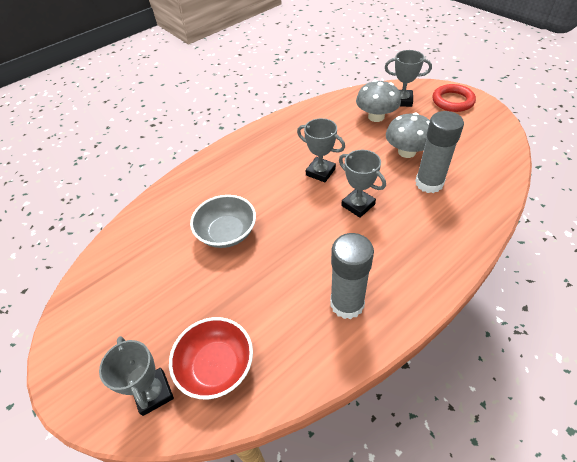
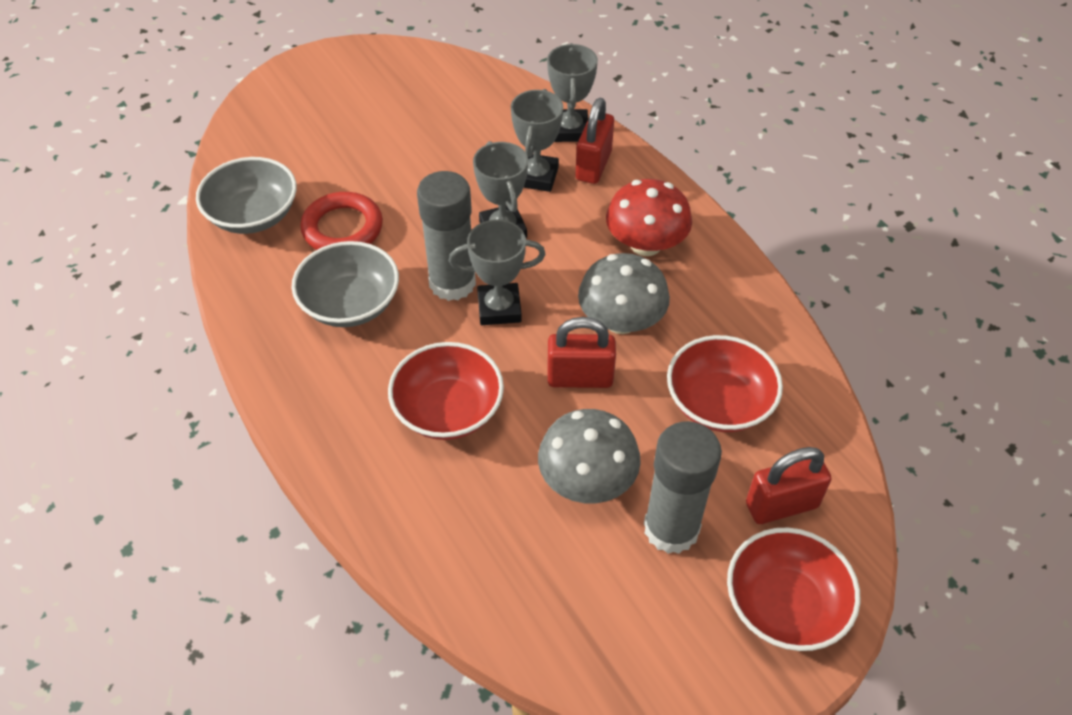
grey bowl: 1 -> 2
red bowl: 1 -> 3
red mushroom: 0 -> 1
red padlock: 0 -> 3

